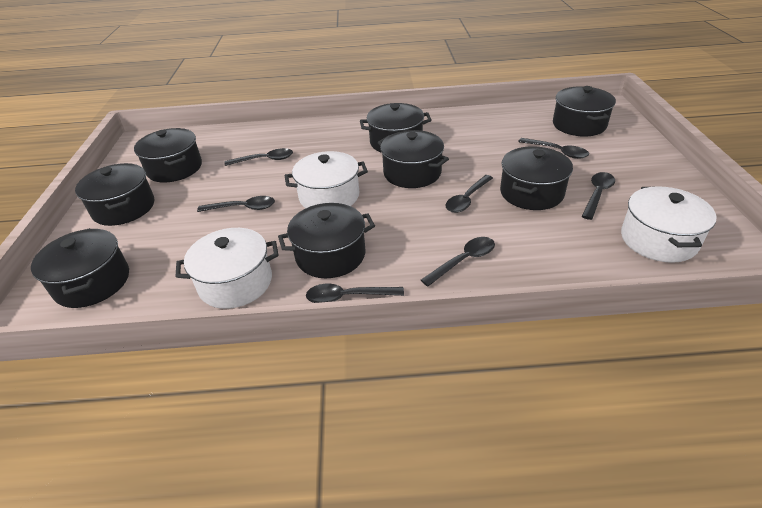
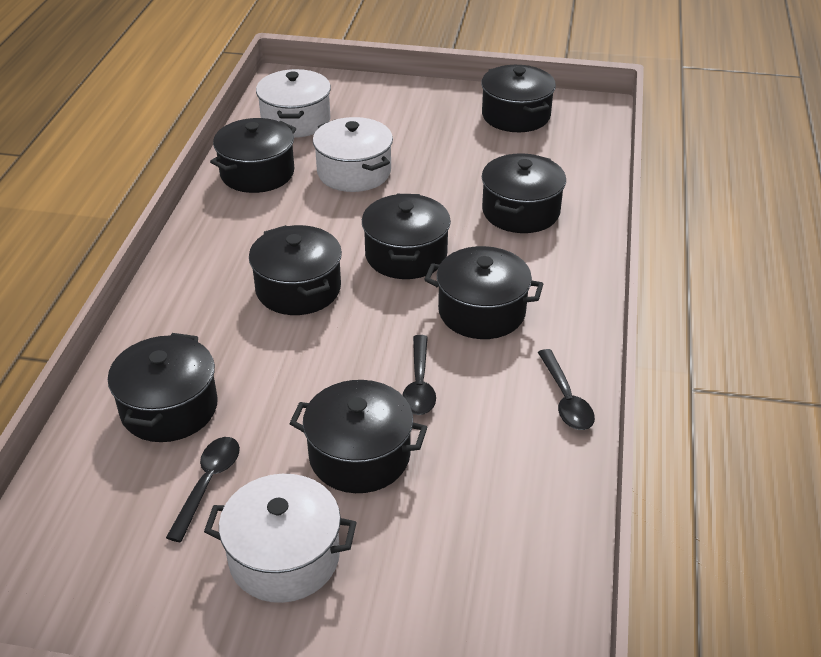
black spoon: 7 -> 3

